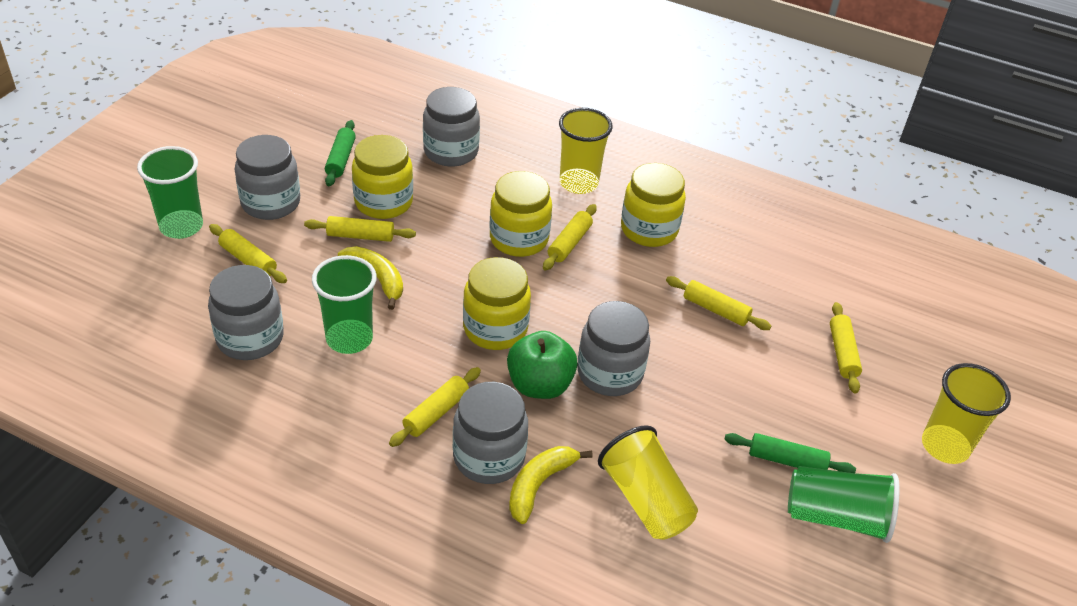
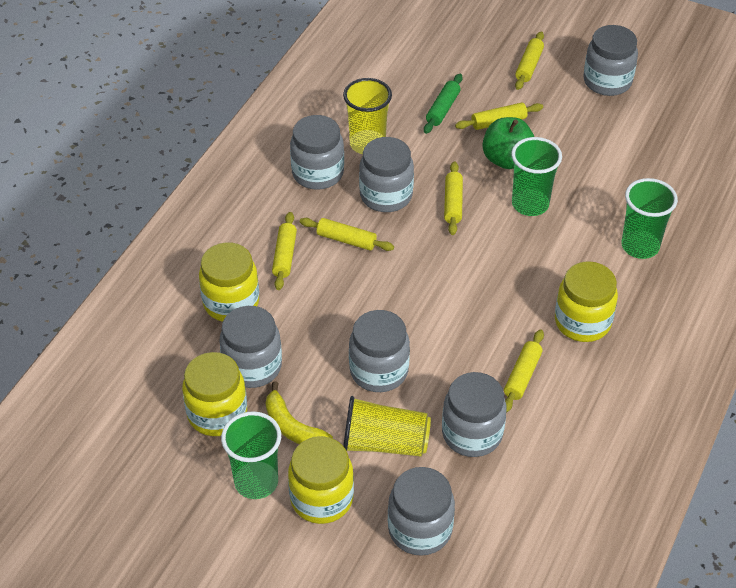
green rolling pin: 2 -> 1
grey jar: 5 -> 7
yellow banana: 2 -> 1
yellow cup: 3 -> 2

